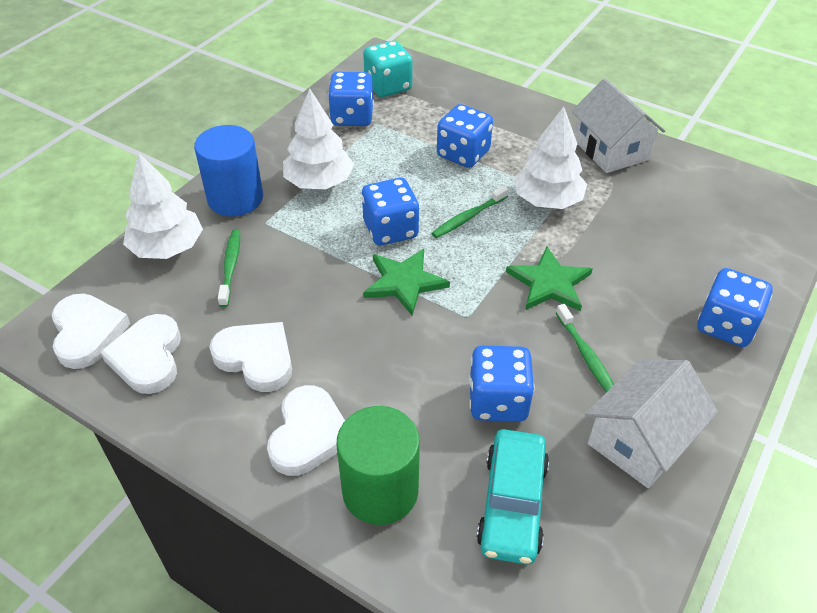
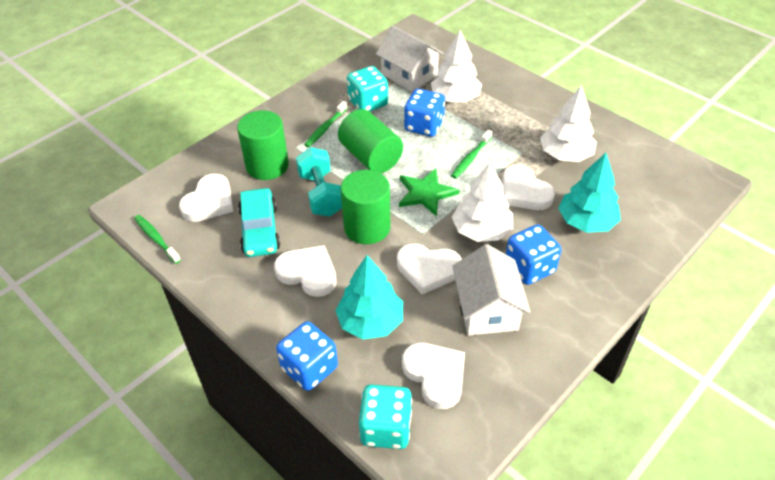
blue cylinder: 1 -> 0
blue dice: 5 -> 3
green cylinder: 1 -> 3
green star: 2 -> 1
turquoise dice: 1 -> 2
turquoise dumbbell: 0 -> 1
turquoise tree: 0 -> 2
white heart: 4 -> 5

